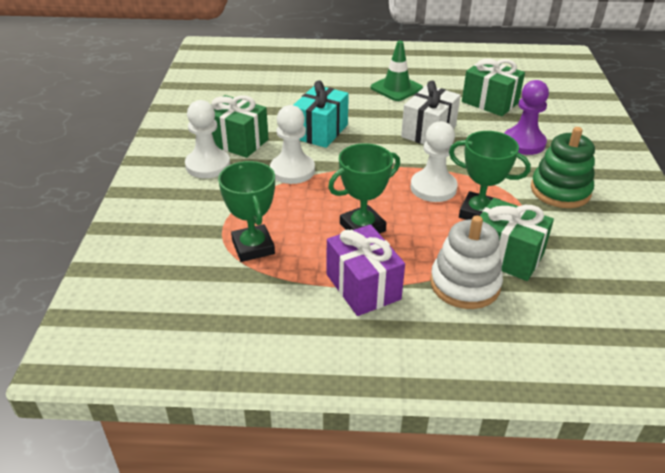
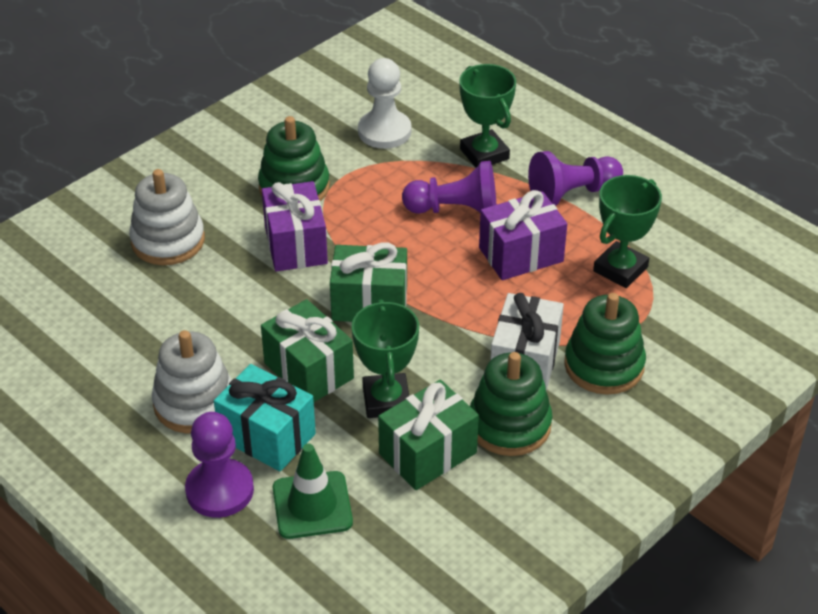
green stacking toy: 1 -> 3
purple gift: 1 -> 2
purple pawn: 1 -> 3
white pawn: 3 -> 1
white stacking toy: 1 -> 2

